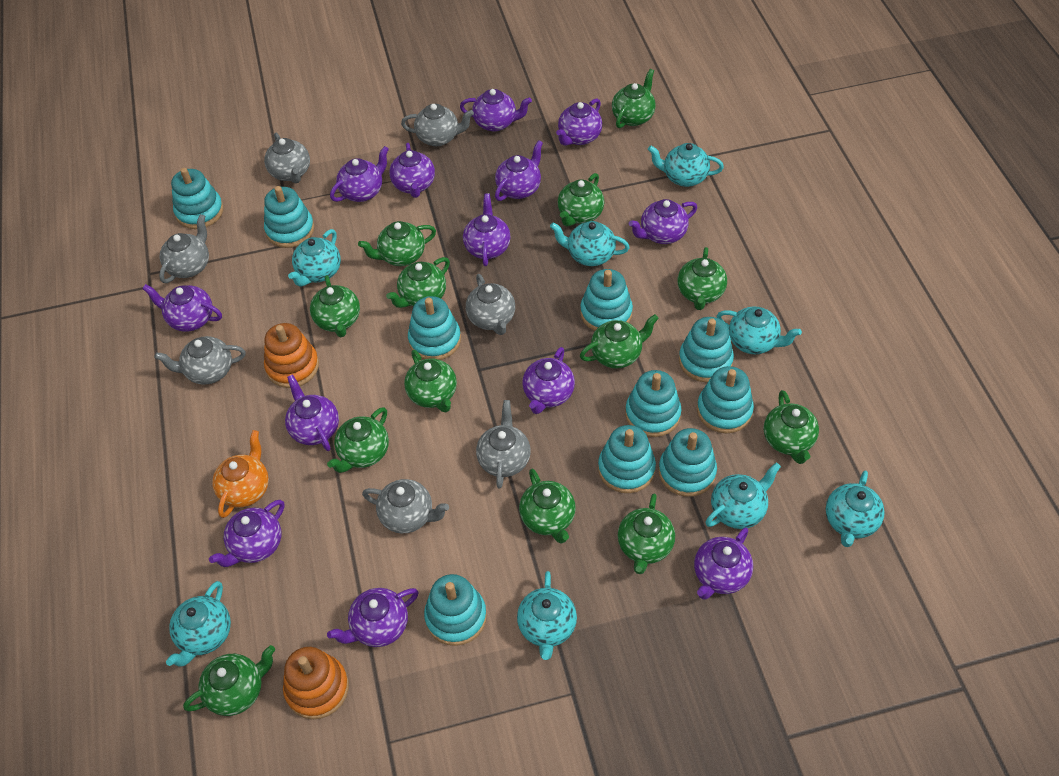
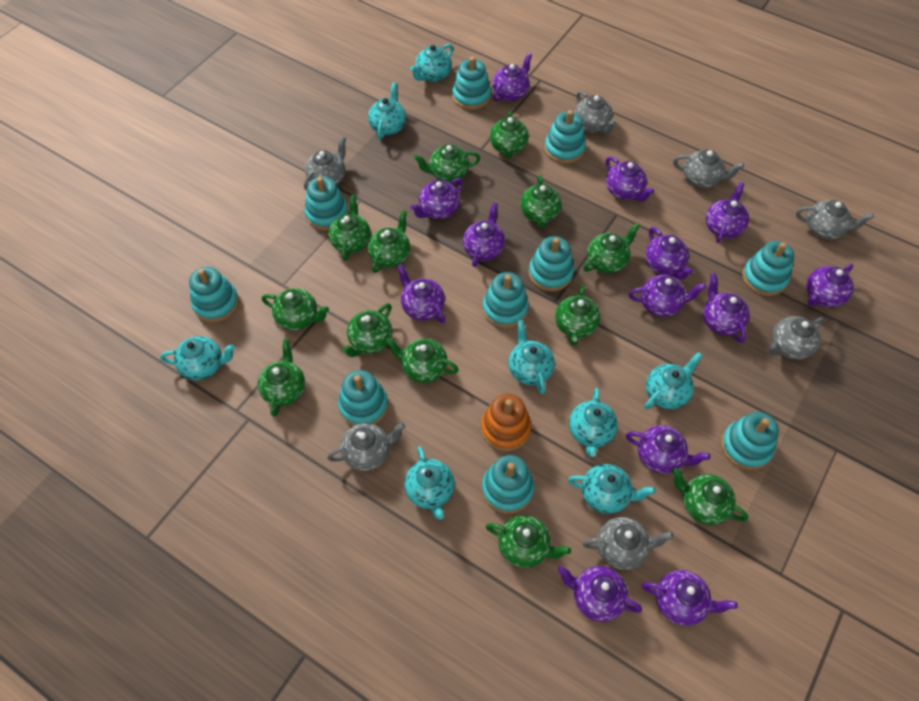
orange stacking toy: 2 -> 1
orange teapot: 1 -> 0

